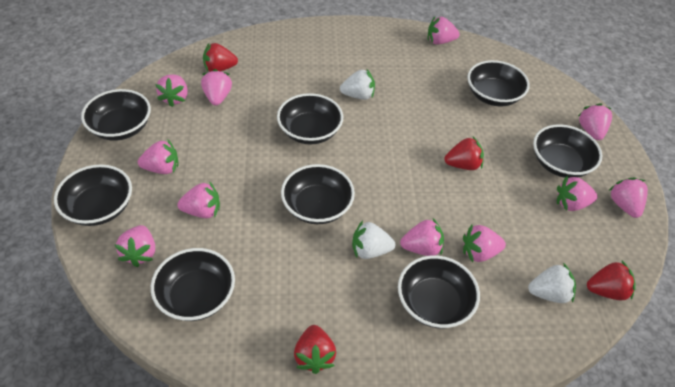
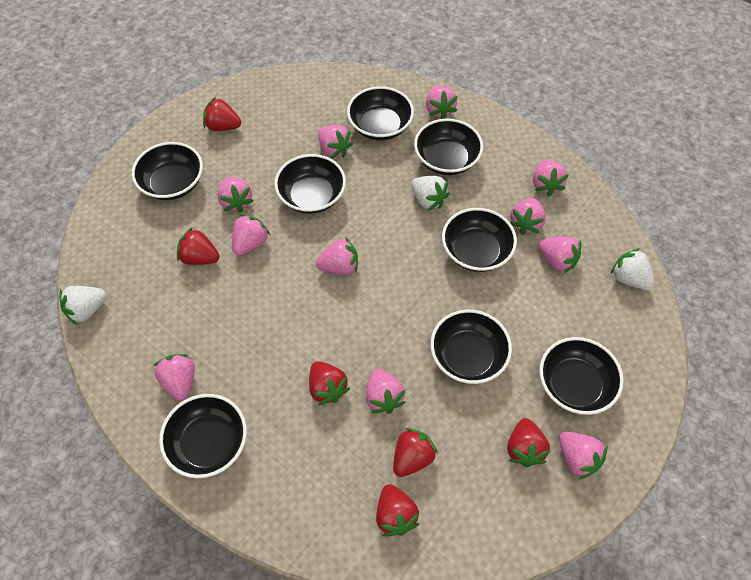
red strawberry: 4 -> 6

